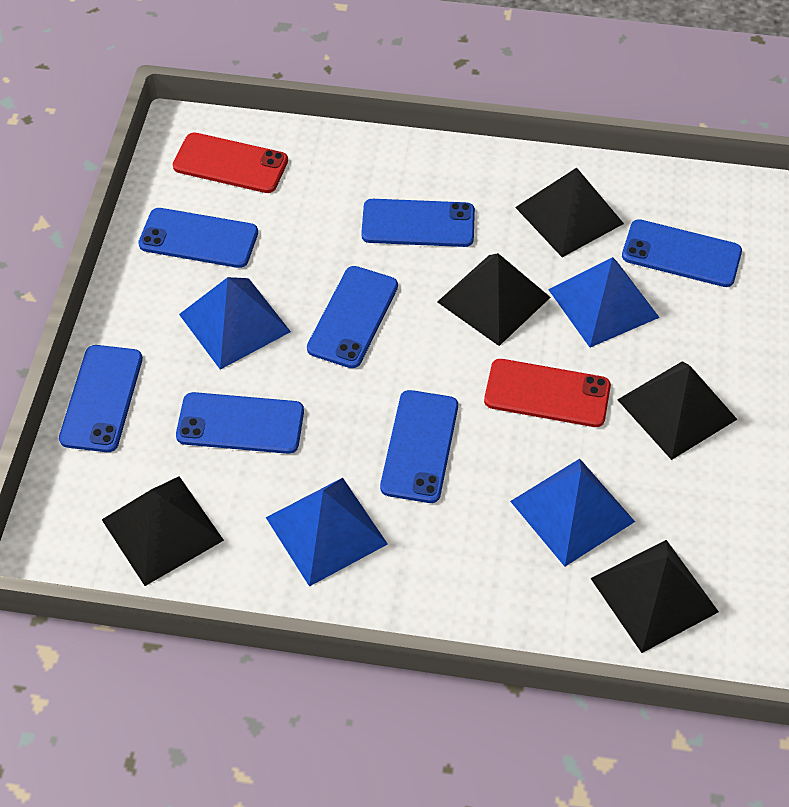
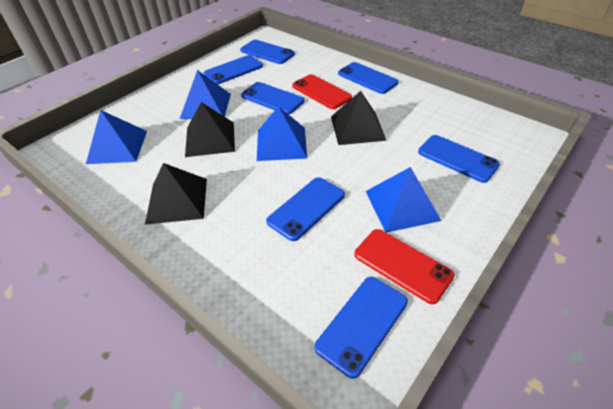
black pyramid: 5 -> 3

